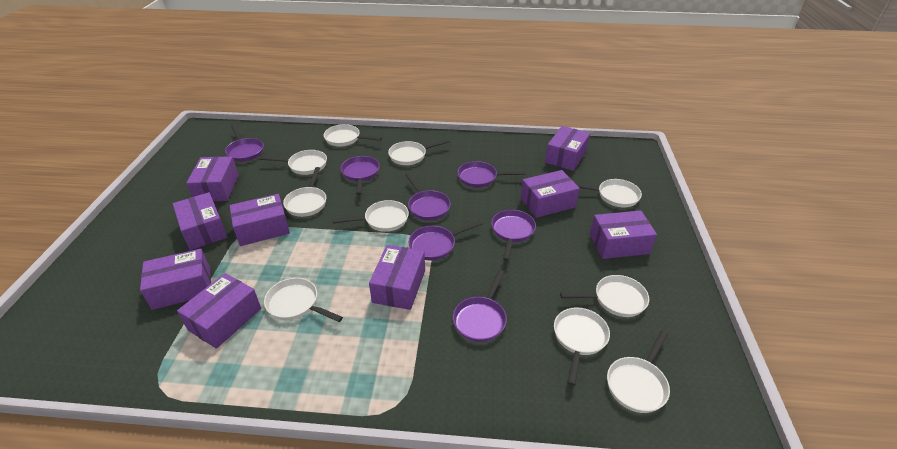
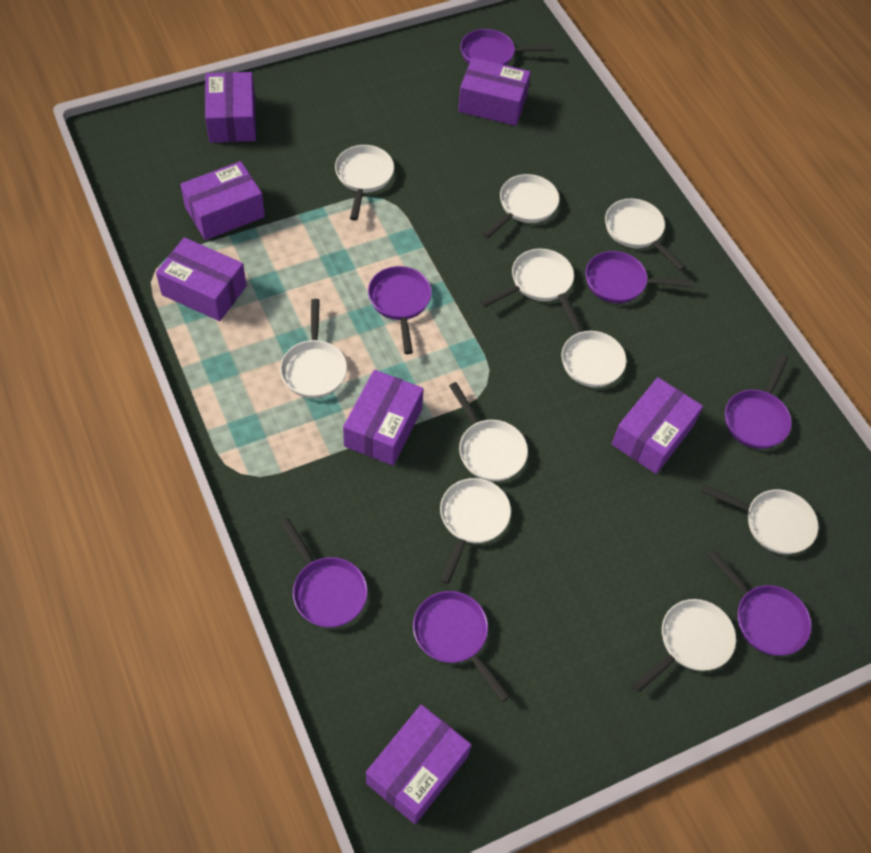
purple box: 9 -> 7

